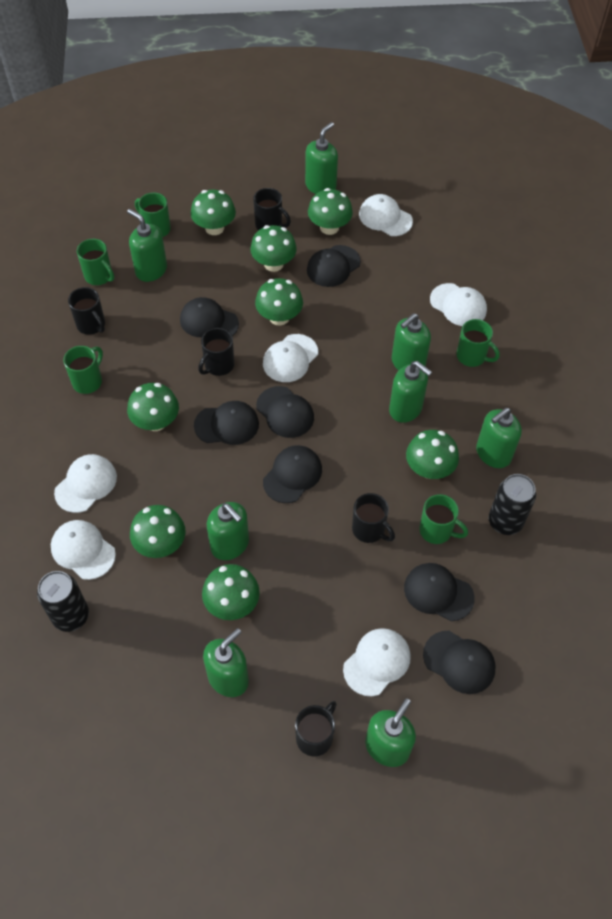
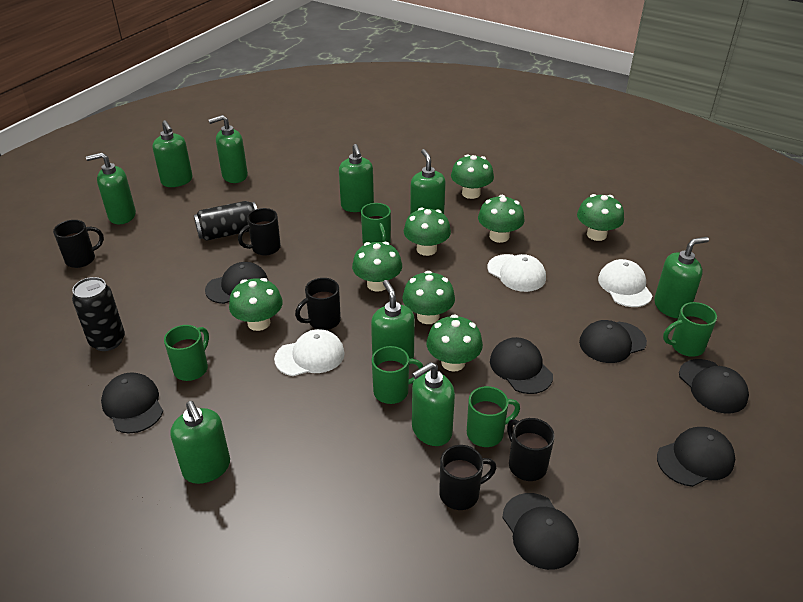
green soap dispenser: 8 -> 9
white cap: 6 -> 3

